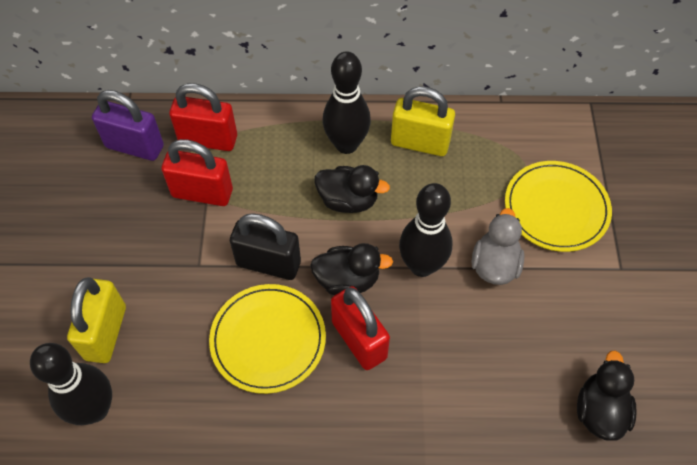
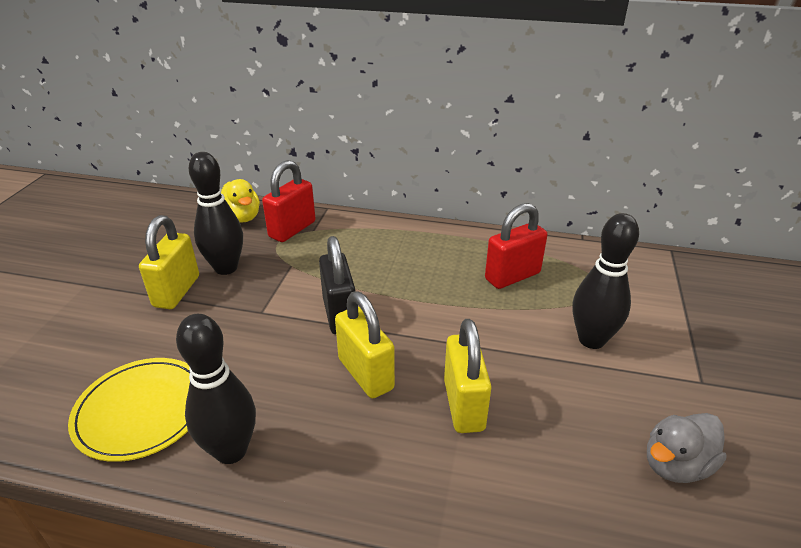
black duck: 3 -> 0
purple padlock: 1 -> 0
red padlock: 3 -> 2
yellow duck: 0 -> 1
yellow padlock: 2 -> 3
yellow plate: 2 -> 1

